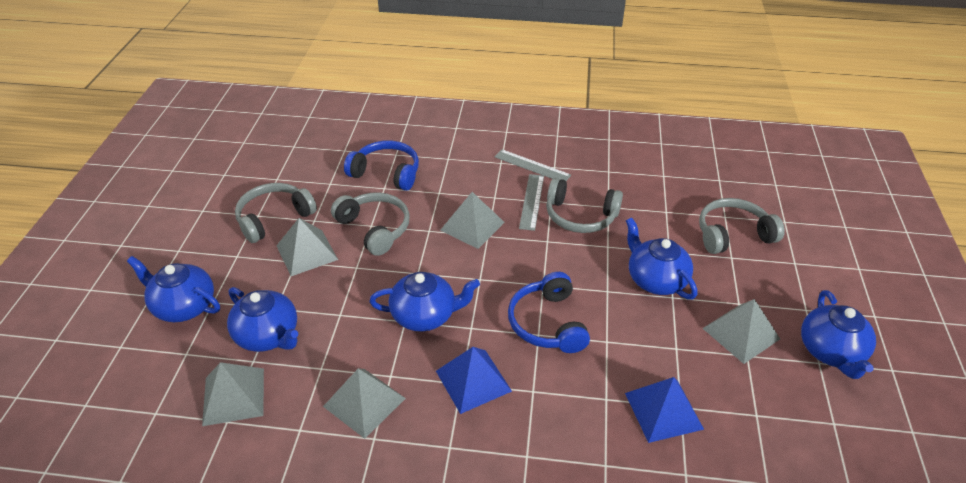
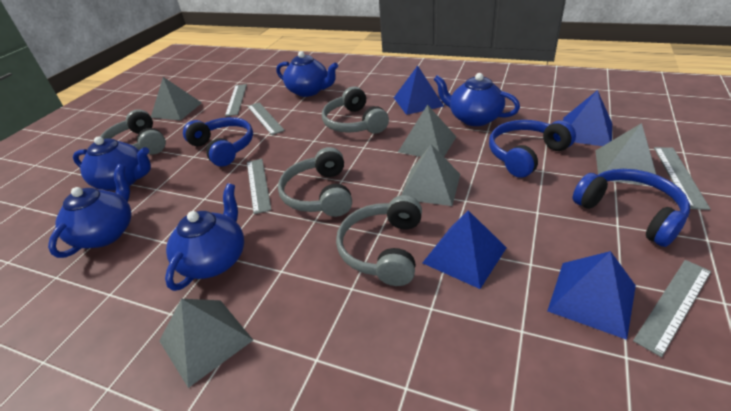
blue headphones: 2 -> 3
blue pyramid: 2 -> 4
grey ruler: 2 -> 5

